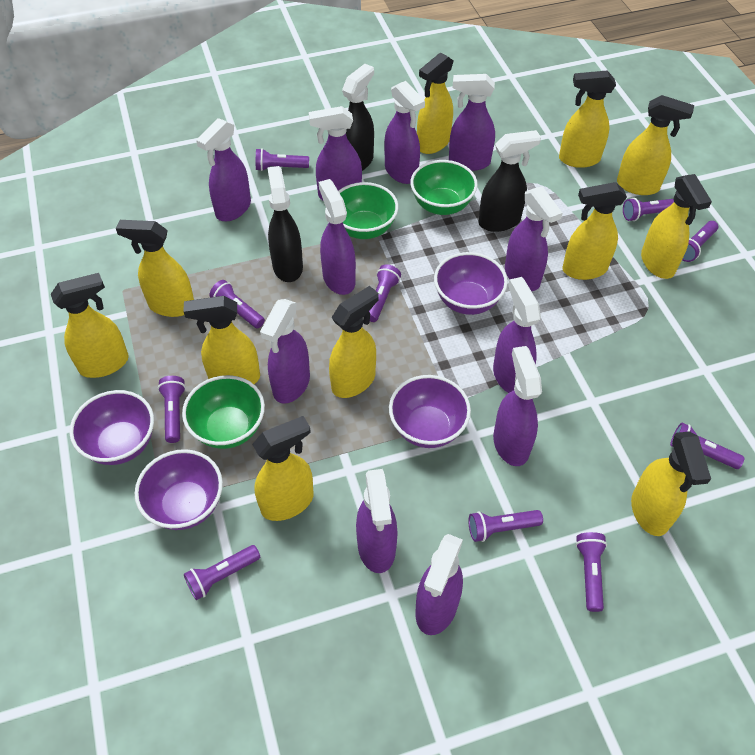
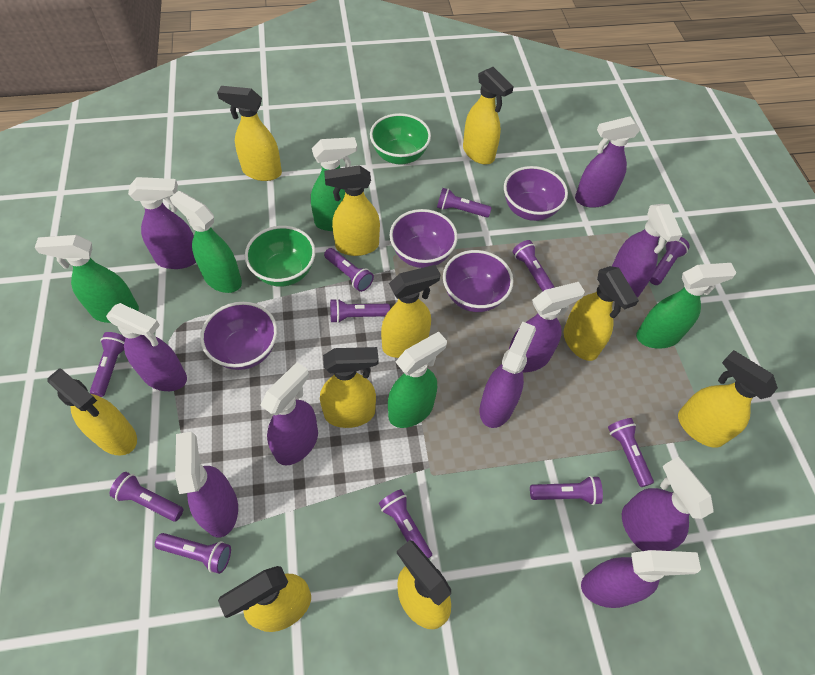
black spray bottle: 3 -> 0
green bowl: 3 -> 2
green spray bottle: 0 -> 5
purple flashlight: 10 -> 11
purple spray bottle: 11 -> 10
yellow spray bottle: 11 -> 10

